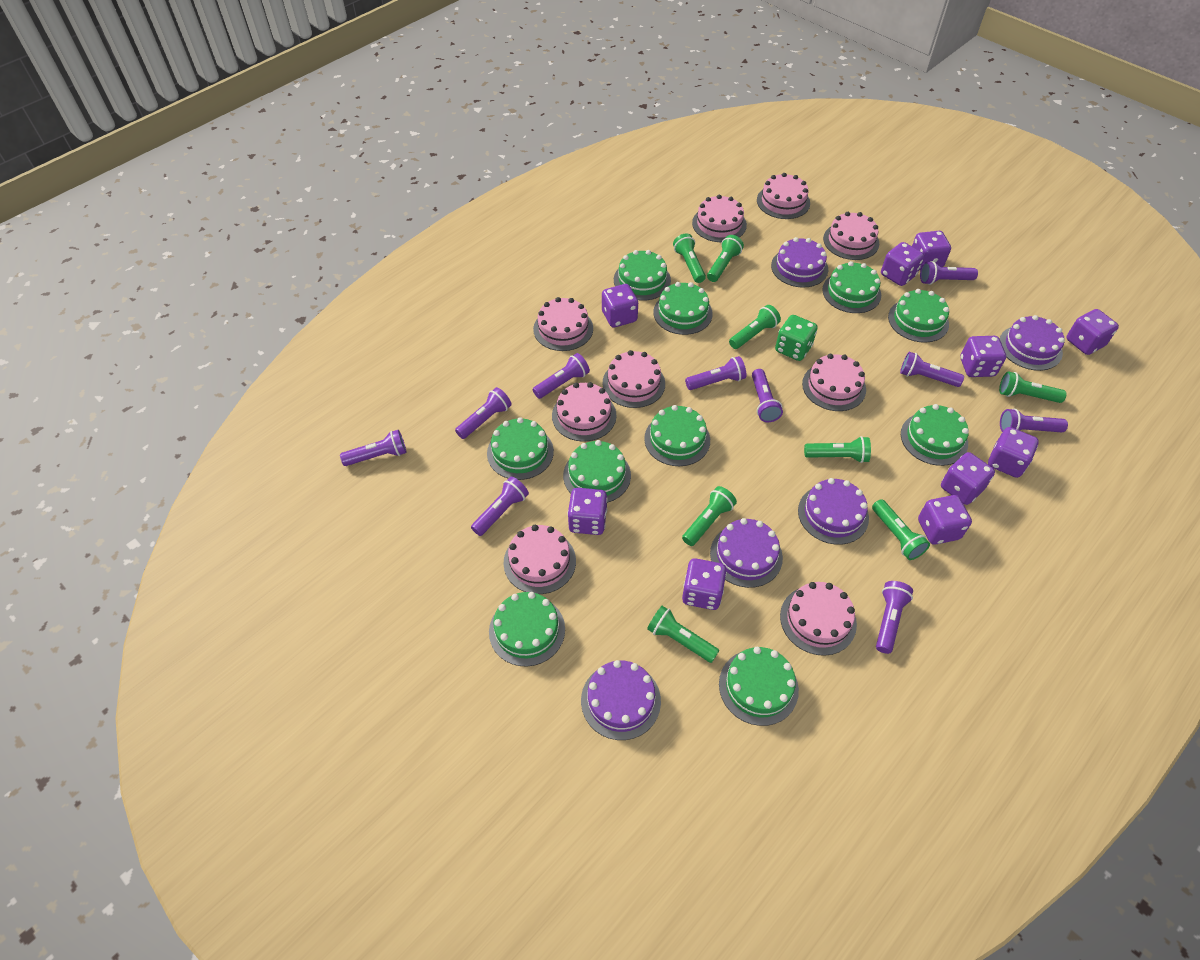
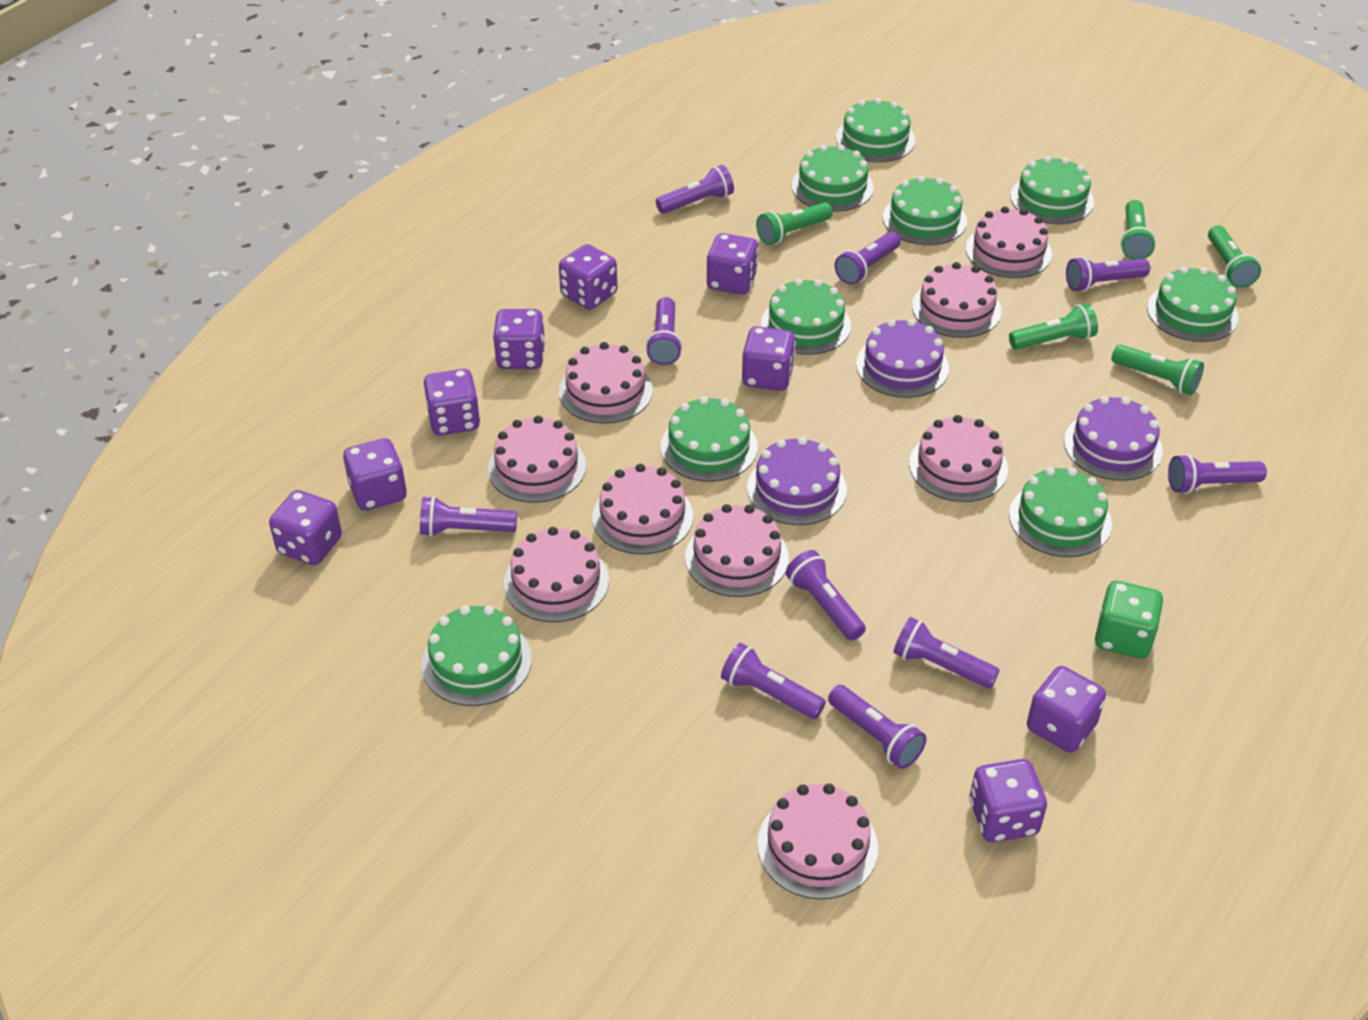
green cake: 10 -> 9
green flashlight: 8 -> 5
purple cake: 5 -> 3
purple dice: 10 -> 9

